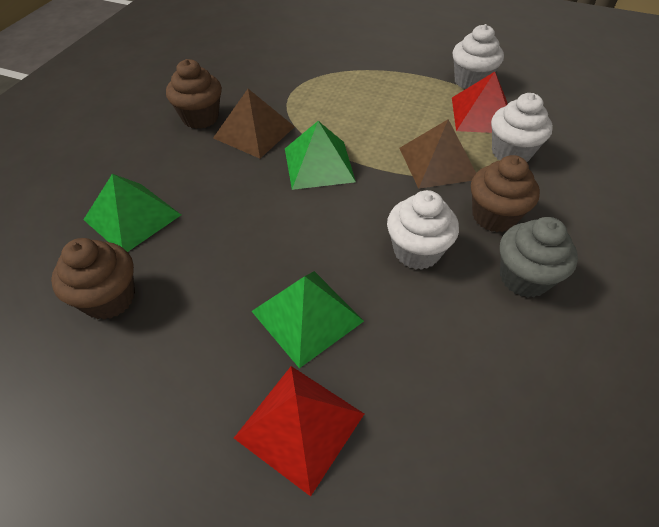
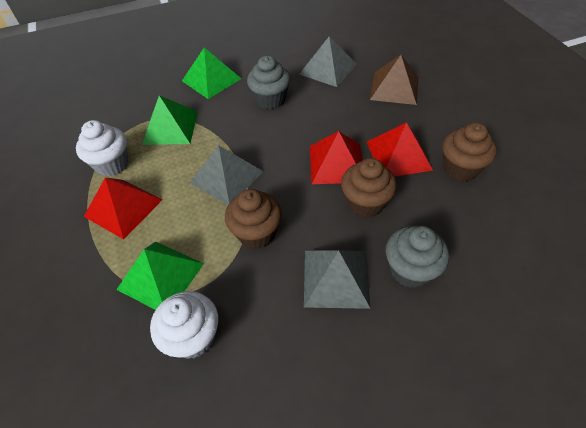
brown pyramid: 2 -> 1
grey cupcake: 1 -> 2
grey pyramid: 0 -> 3
red pyramid: 2 -> 3
white cupcake: 3 -> 2

